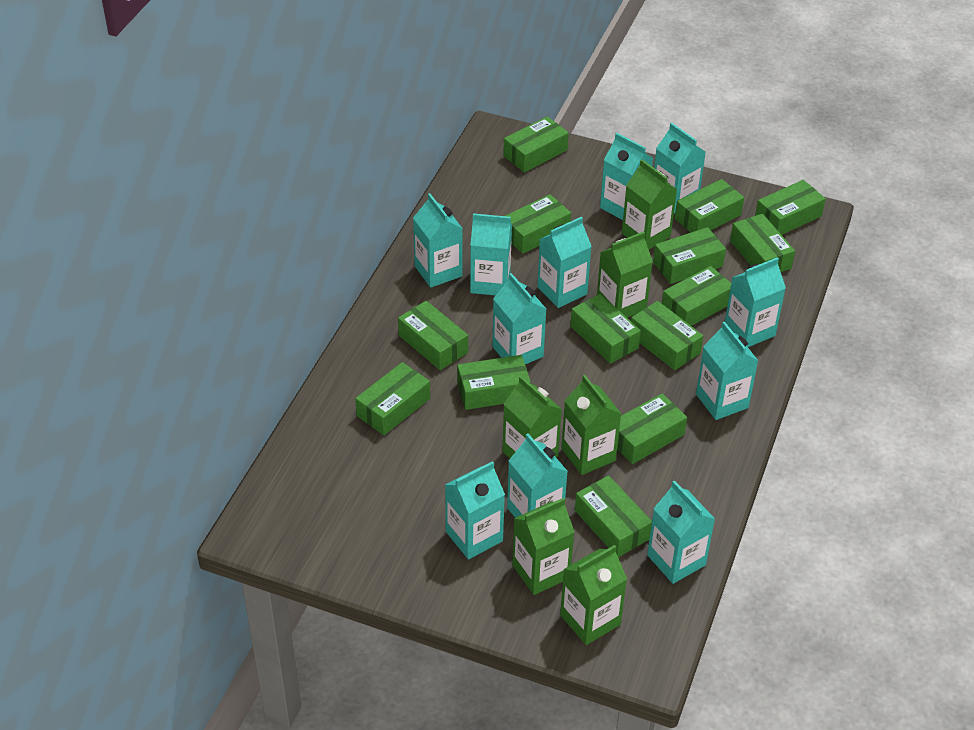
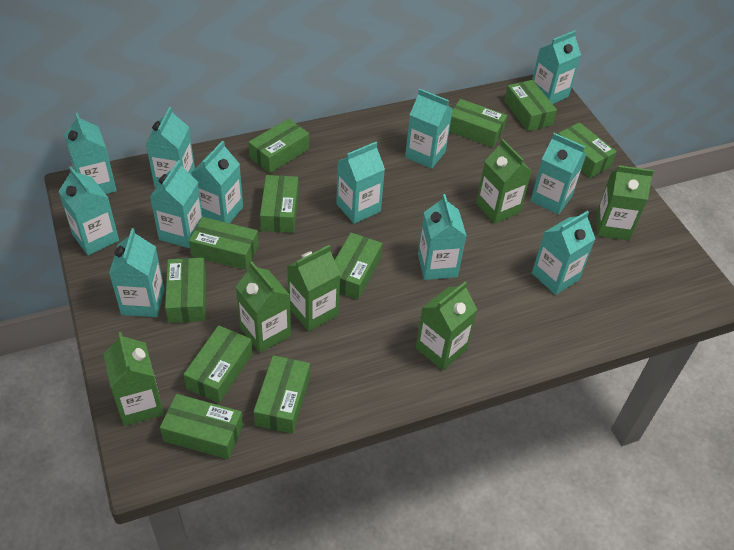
green box: 14 -> 11
turquoise carton: 11 -> 12

